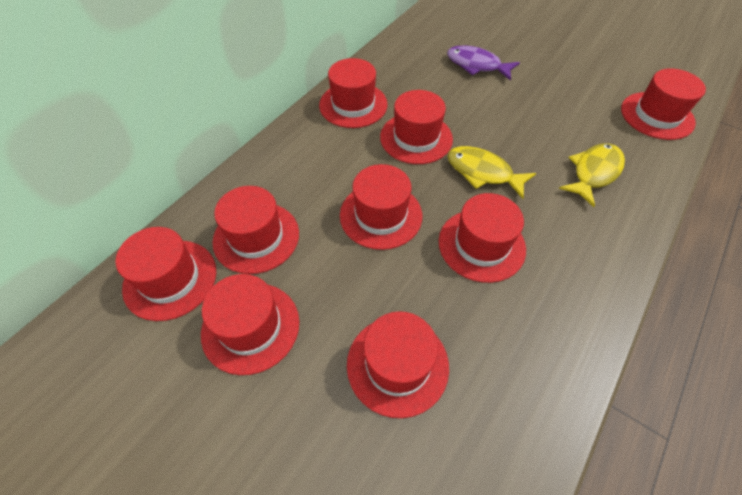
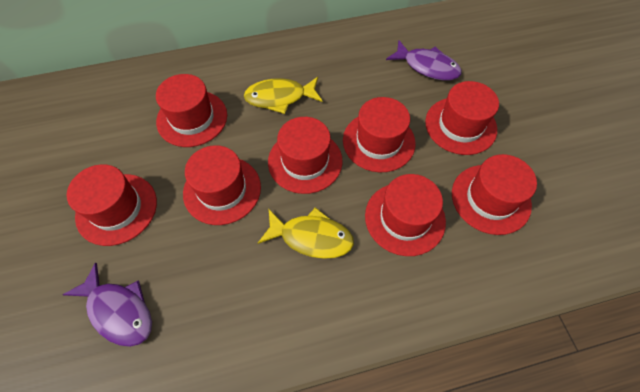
purple fish: 1 -> 2
red hat: 9 -> 8

